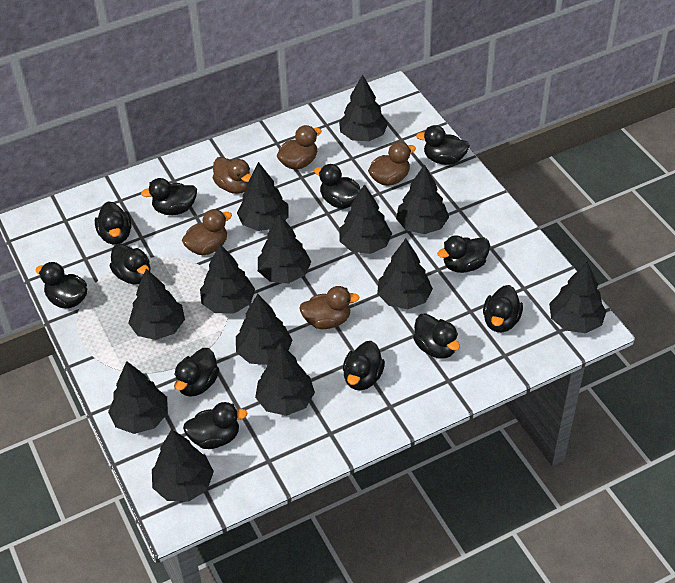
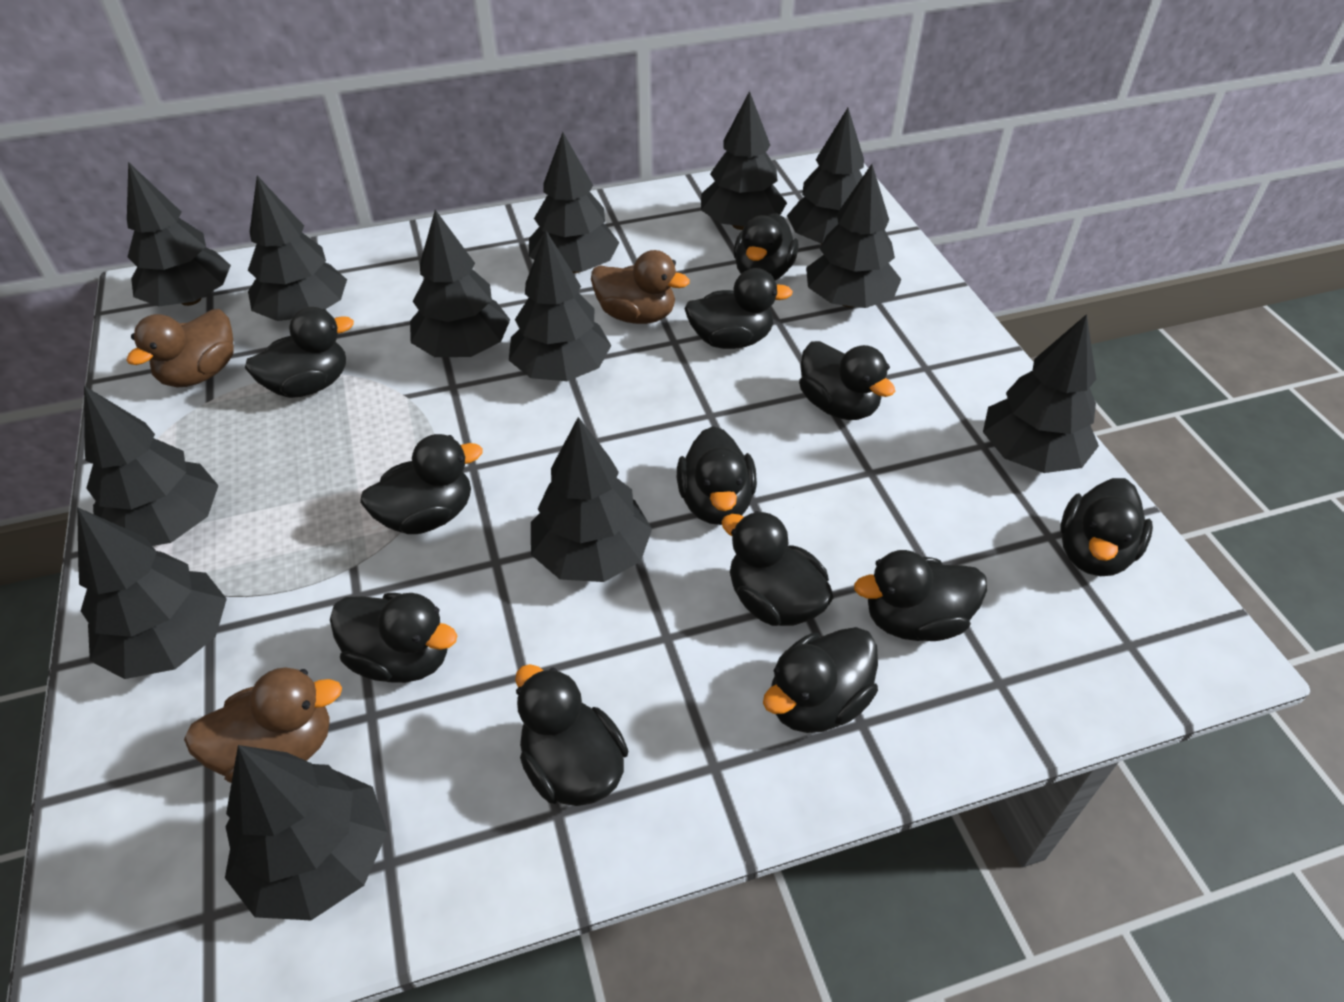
brown duck: 5 -> 3

